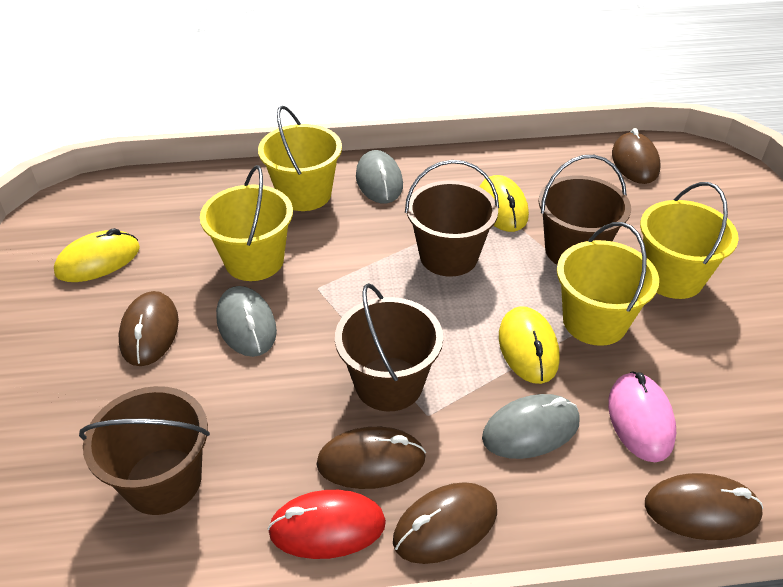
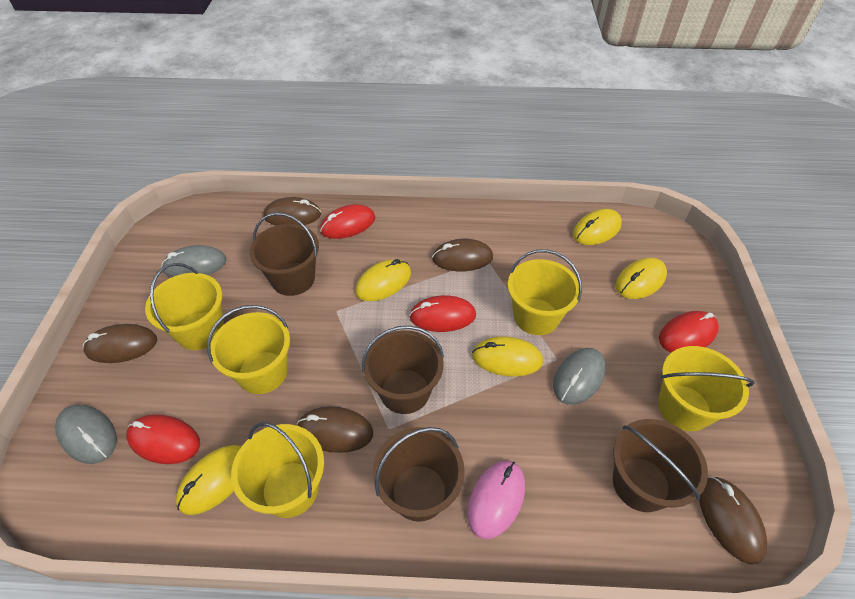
red mouse: 1 -> 4
yellow bucket: 4 -> 5
yellow mouse: 3 -> 5

